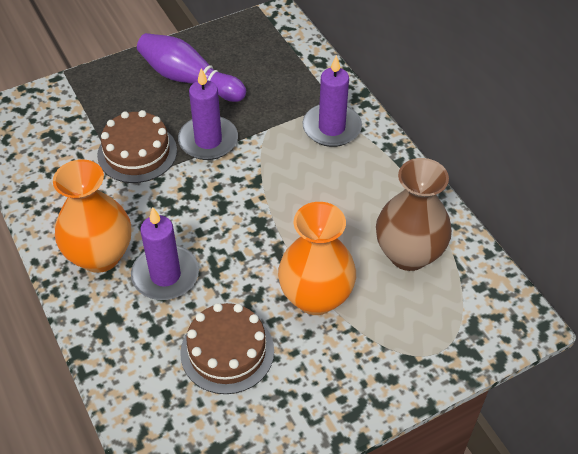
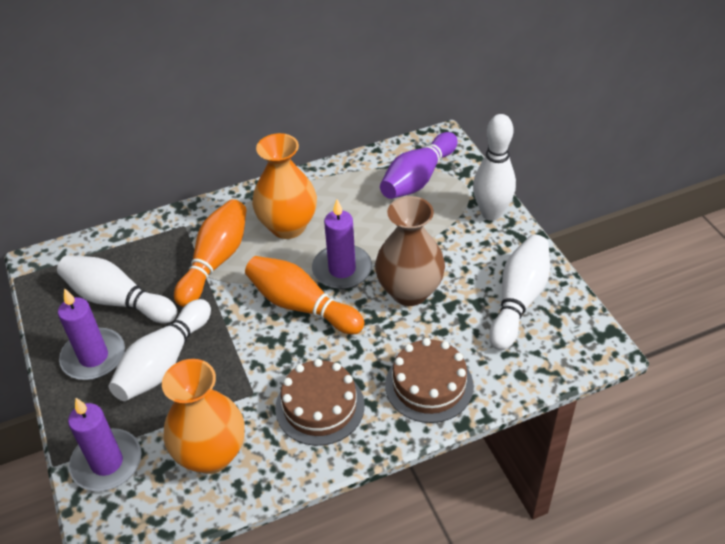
orange bowling pin: 0 -> 2
white bowling pin: 0 -> 4

